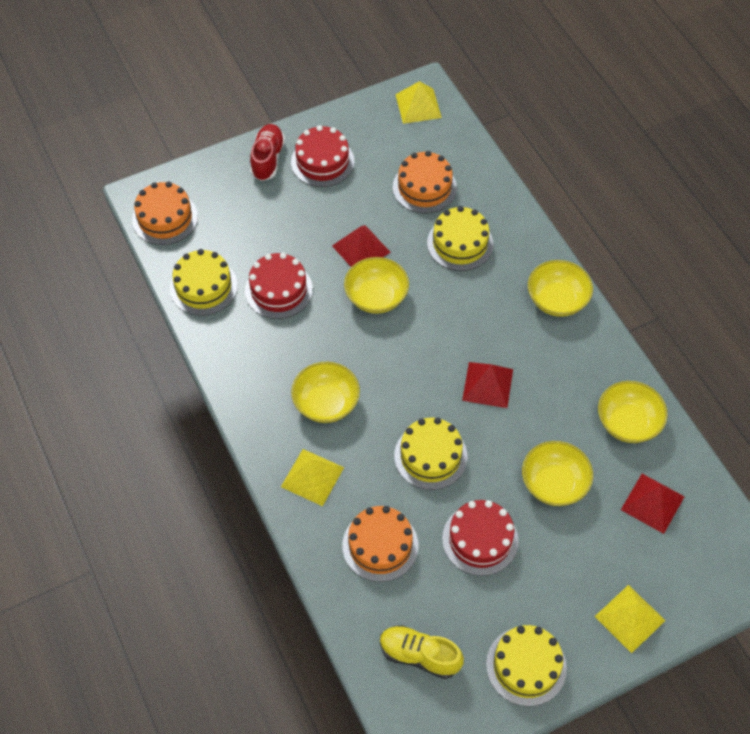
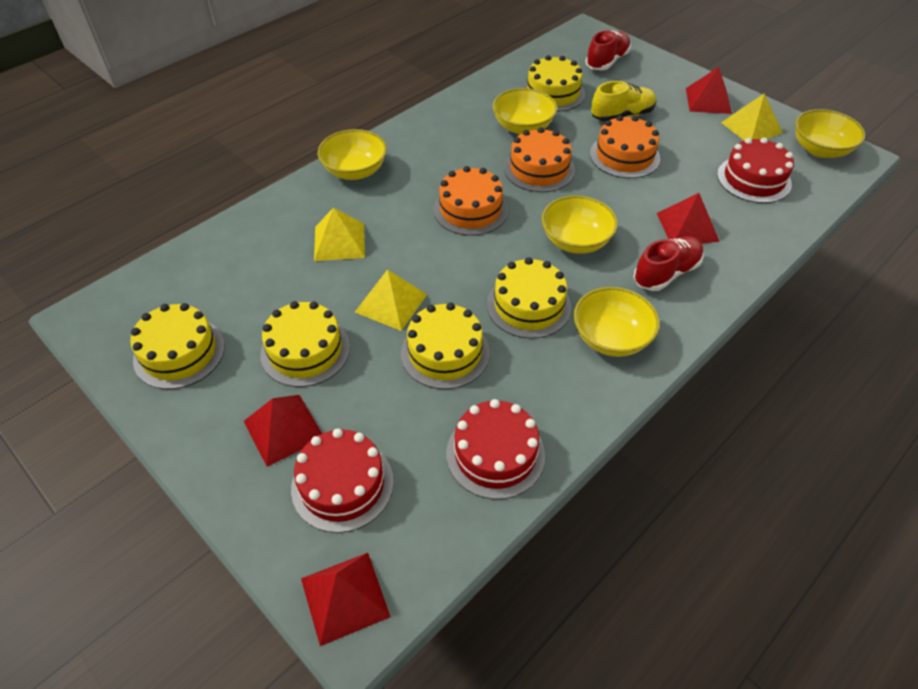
red pyramid: 3 -> 4
red shoe: 1 -> 2
yellow cake: 4 -> 5

